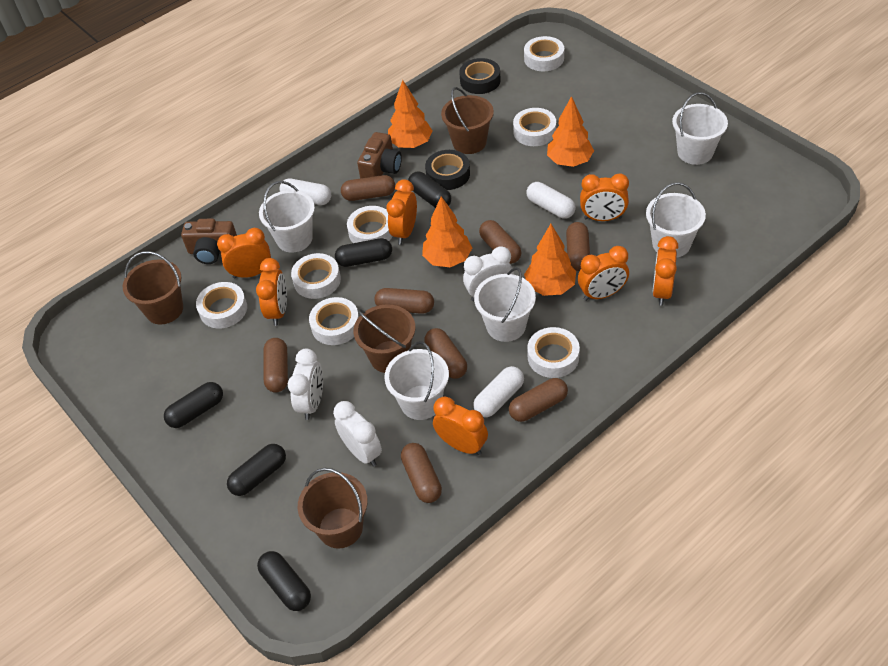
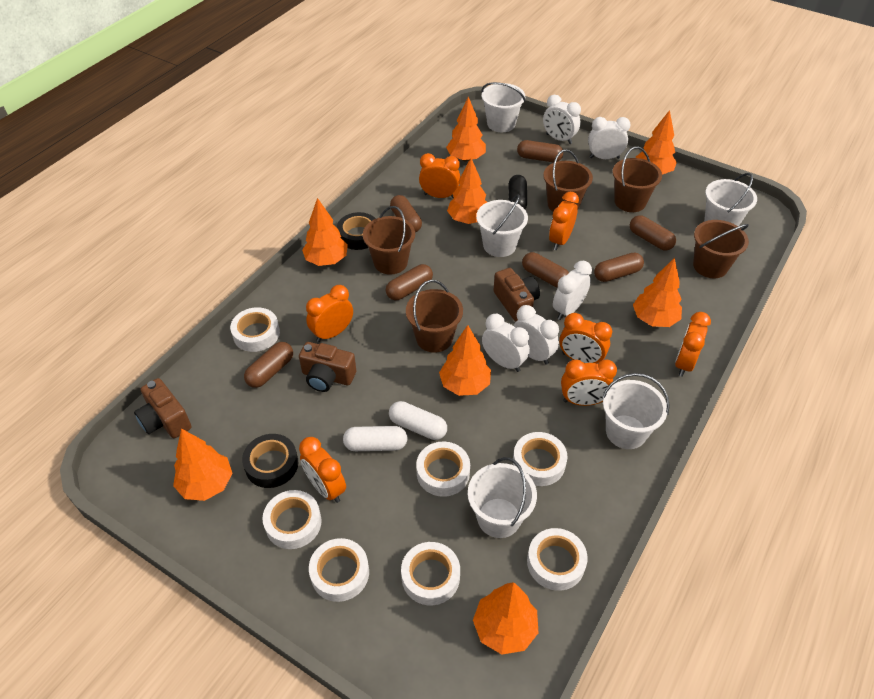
black capsule: 5 -> 1
brown bucket: 4 -> 5
brown camera: 2 -> 3
brown capsule: 8 -> 7
orange tree: 4 -> 8
white capsule: 3 -> 2
white clock: 3 -> 5

